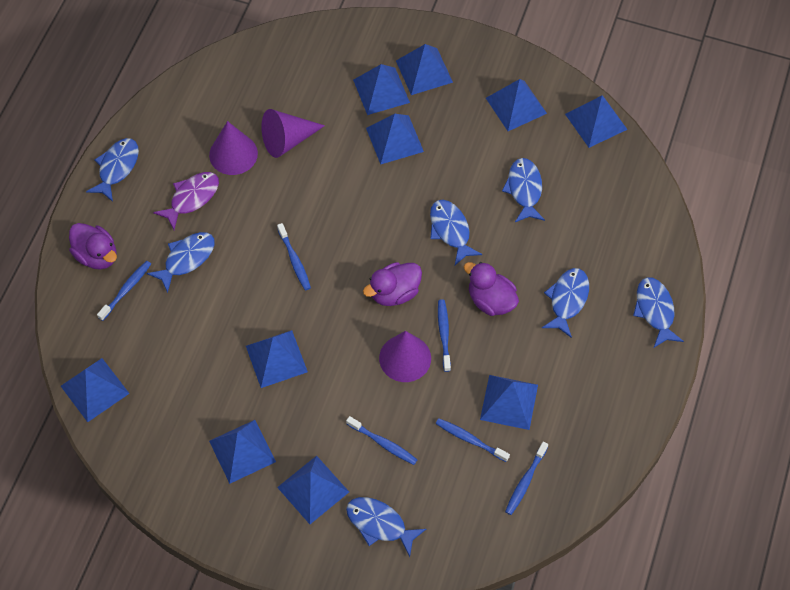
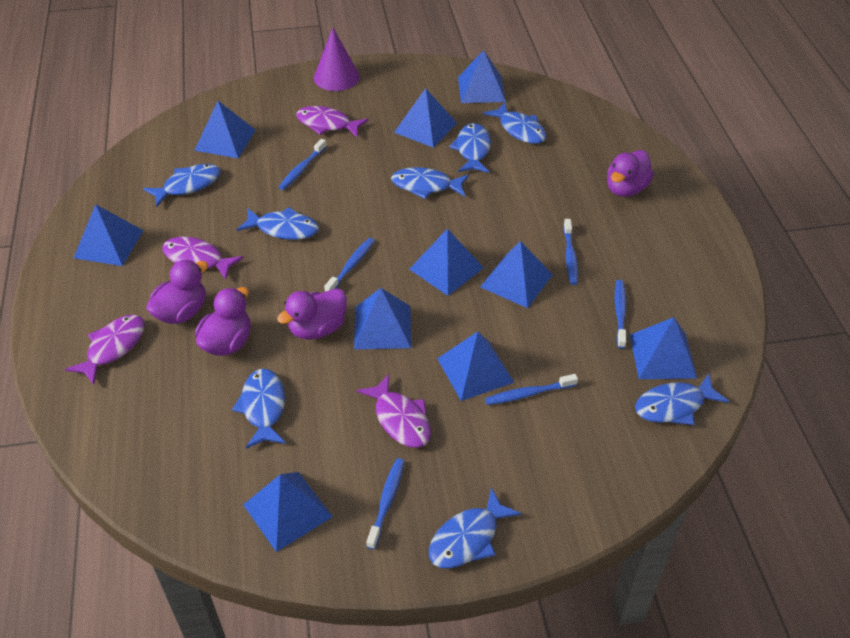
blue fish: 7 -> 8
purple cone: 3 -> 1
purple duck: 3 -> 4
purple fish: 1 -> 4

